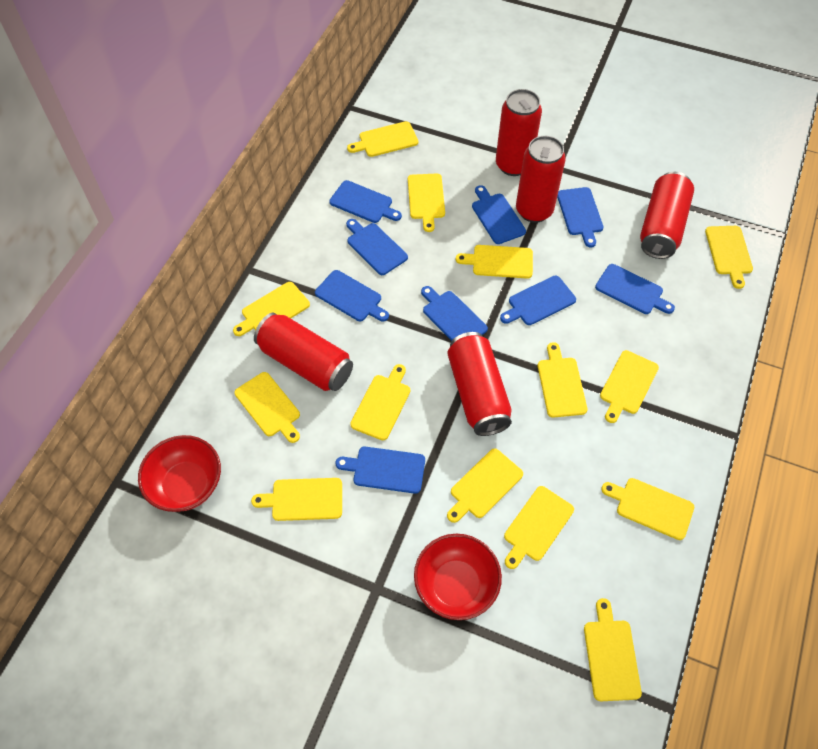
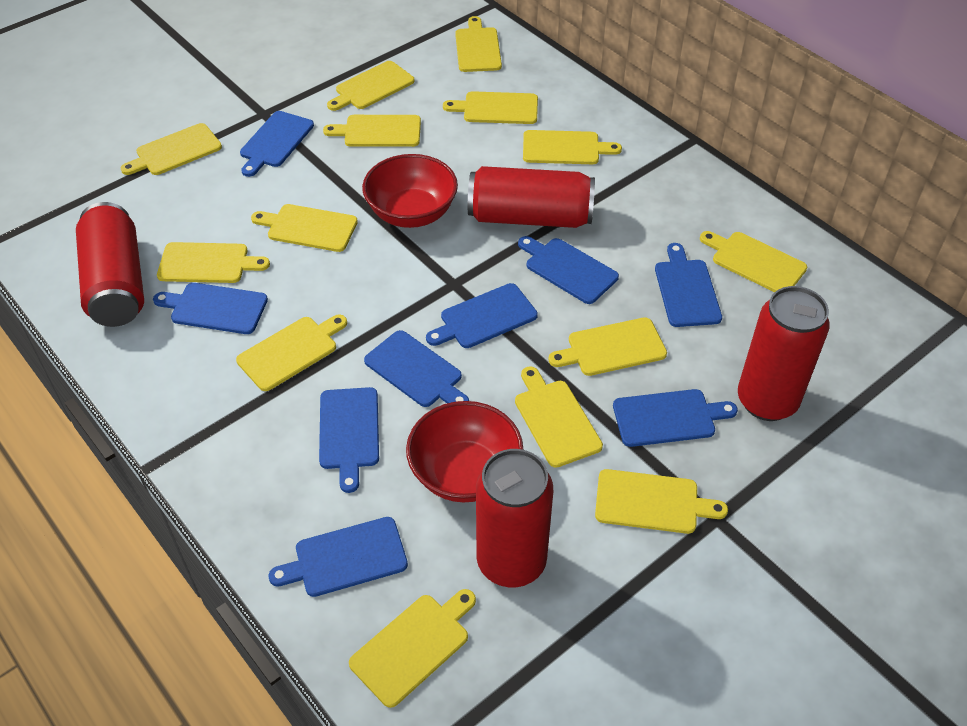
red can: 5 -> 4

